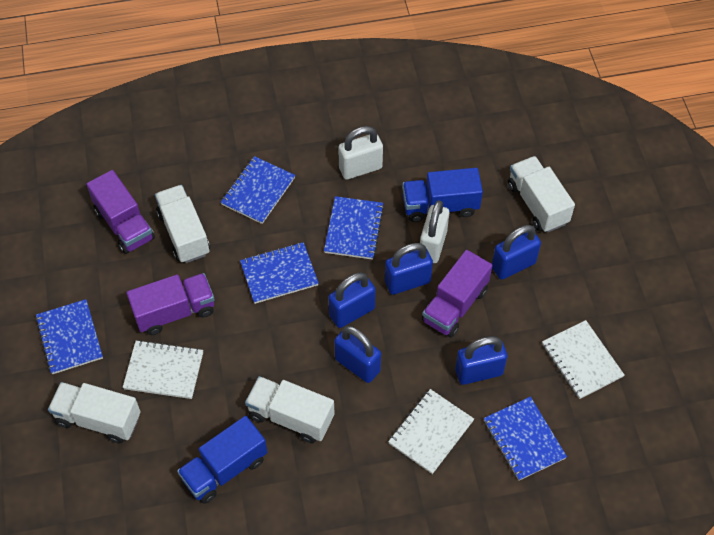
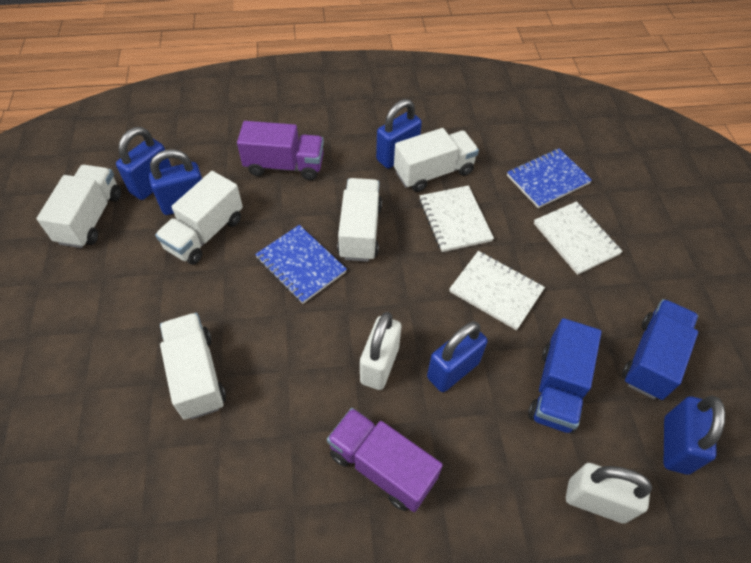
blue notebook: 5 -> 2
purple truck: 3 -> 2
white truck: 4 -> 5

